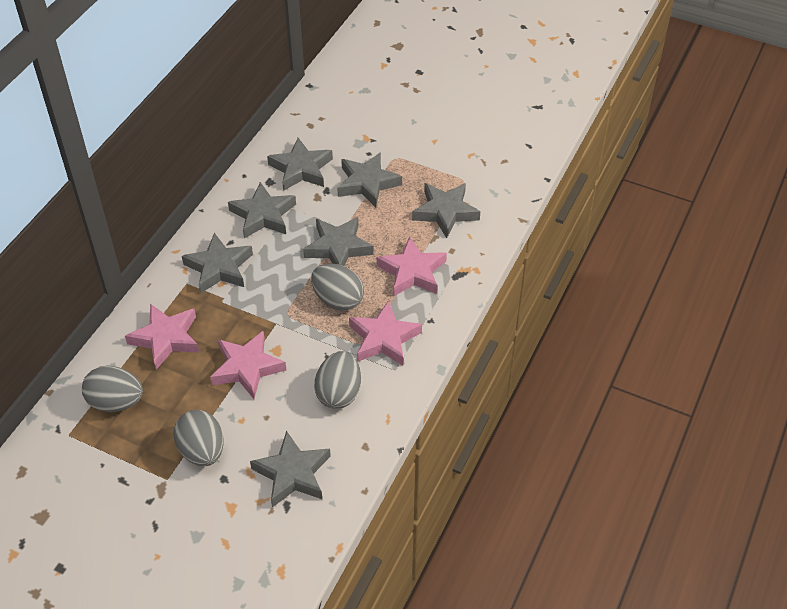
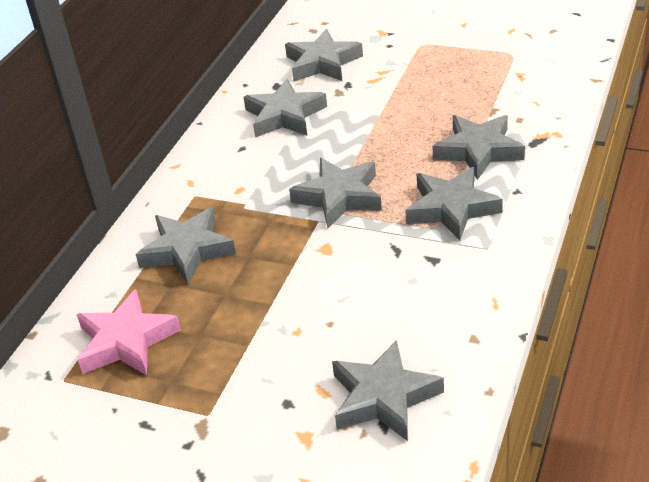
grey egg: 4 -> 0
pink star: 4 -> 1

